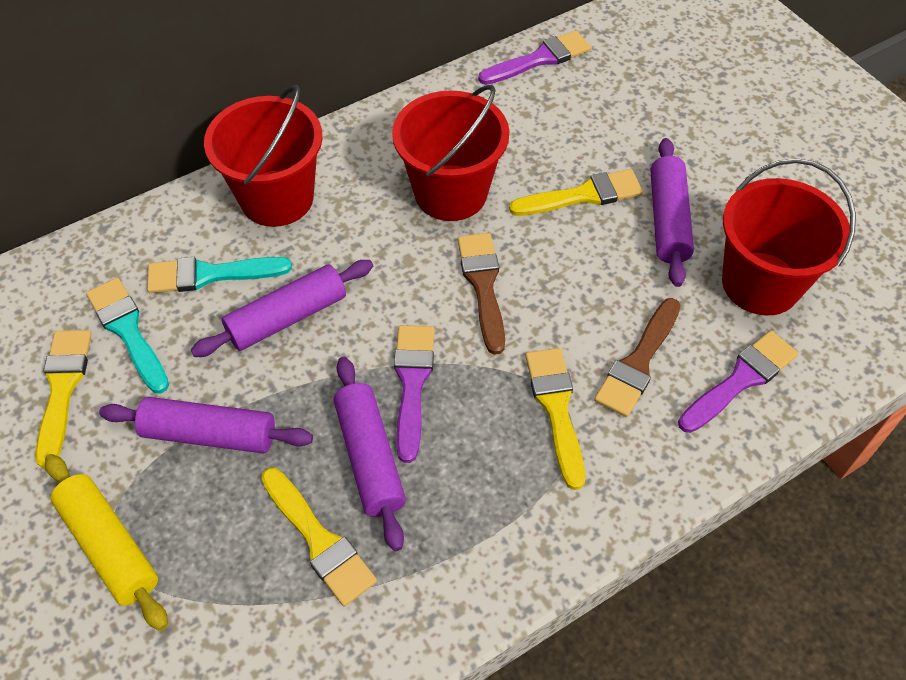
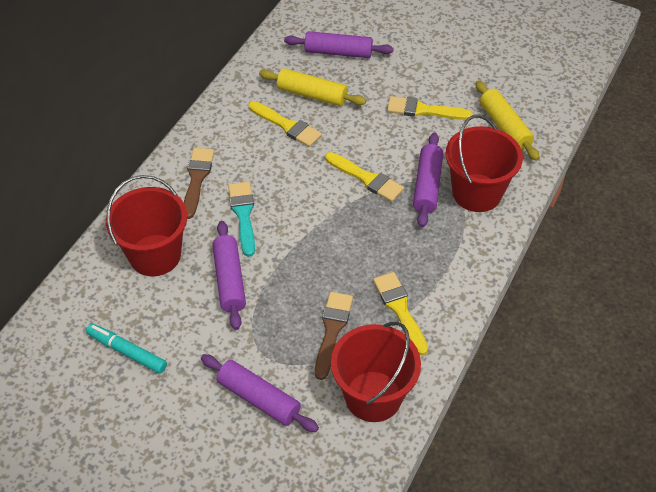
purple brush: 3 -> 0
turquoise brush: 2 -> 1
turquoise marker: 0 -> 1
yellow rolling pin: 1 -> 2

